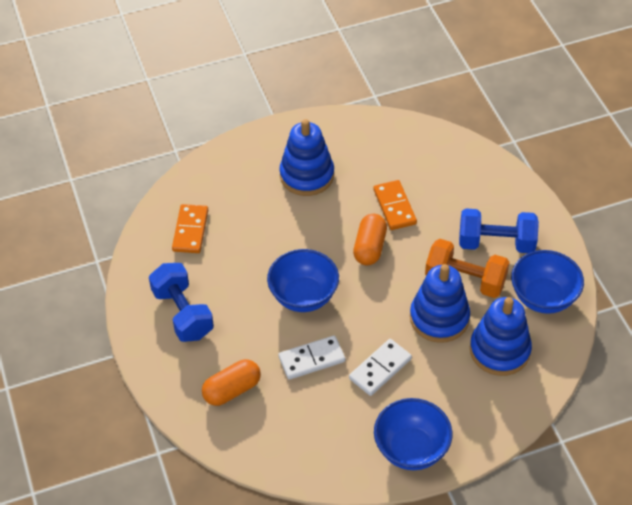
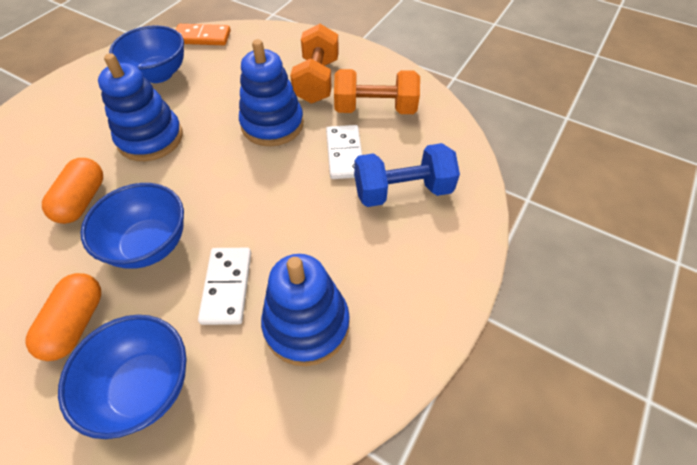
blue dumbbell: 2 -> 1
orange domino: 2 -> 1
orange dumbbell: 1 -> 2

